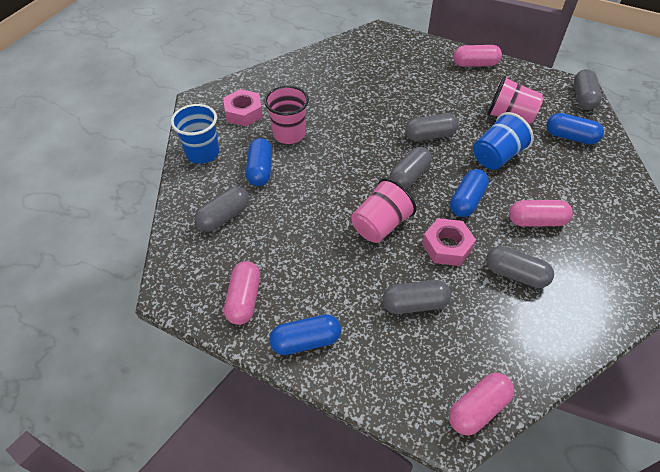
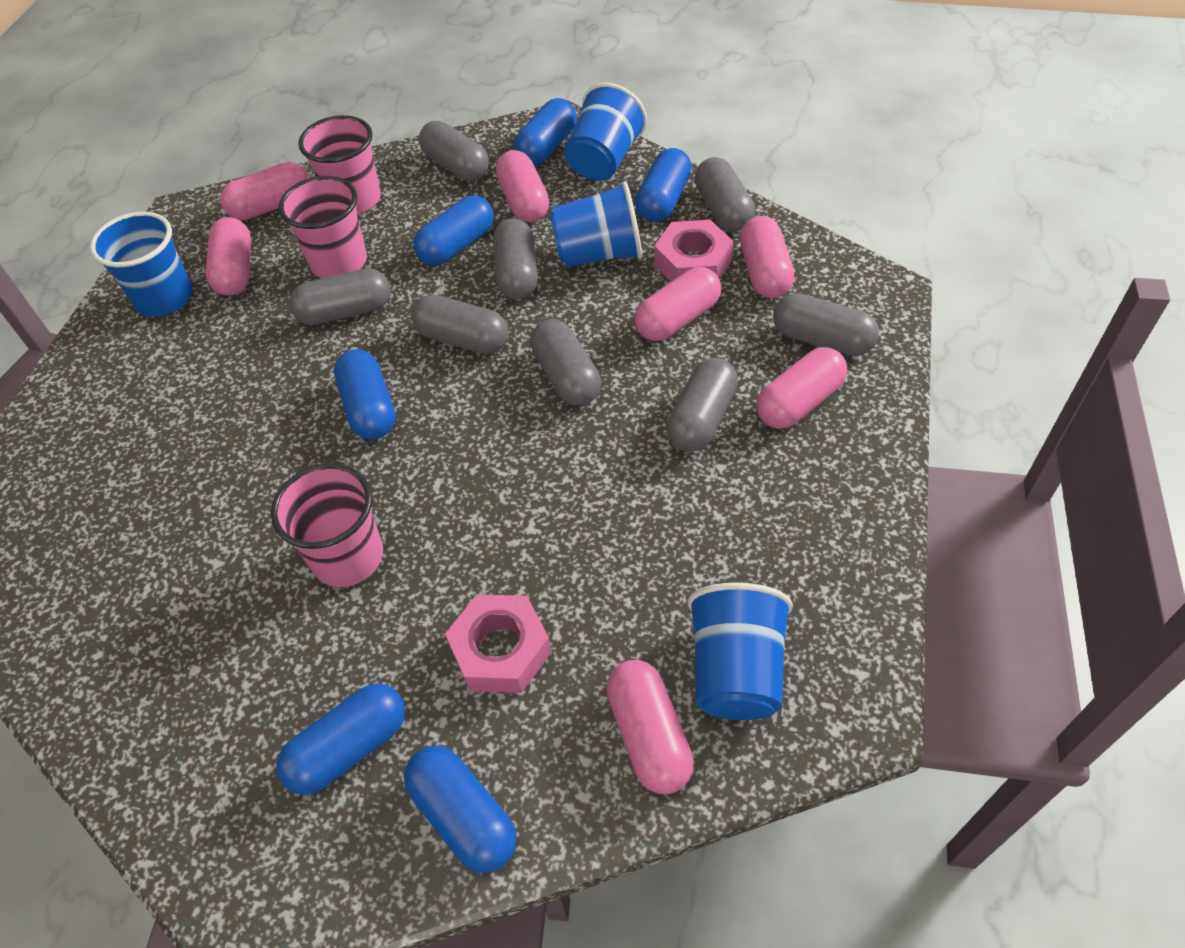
blue capsule: 4 -> 6
blue cup: 2 -> 4
grey capsule: 6 -> 8
pink capsule: 4 -> 7

